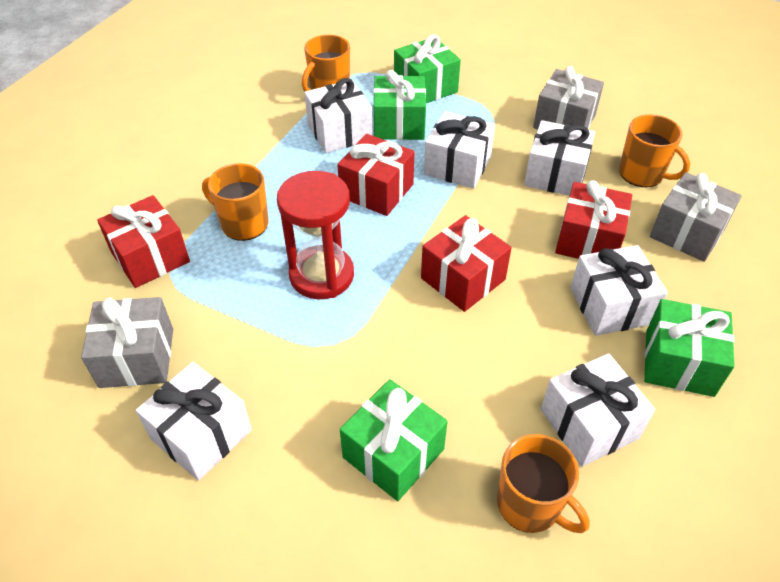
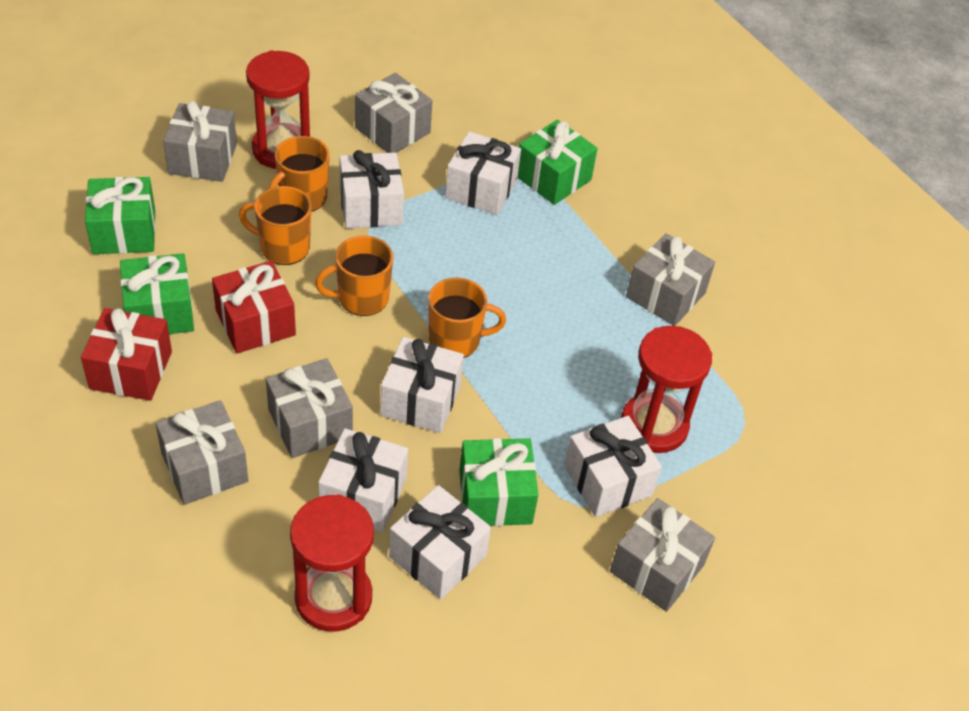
grey gift: 3 -> 6
red gift: 4 -> 2
red hourglass: 1 -> 3

